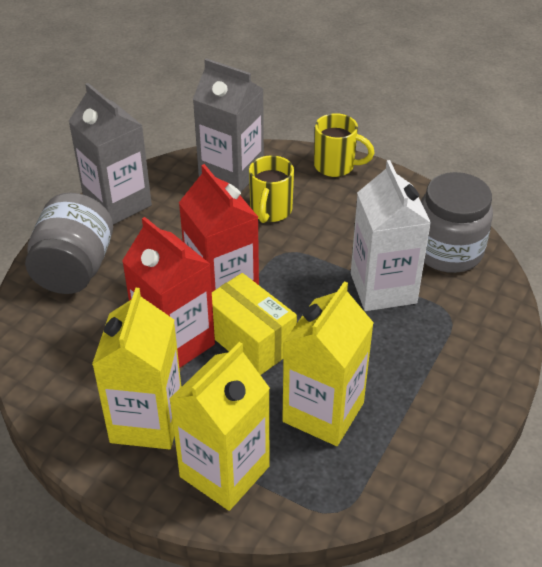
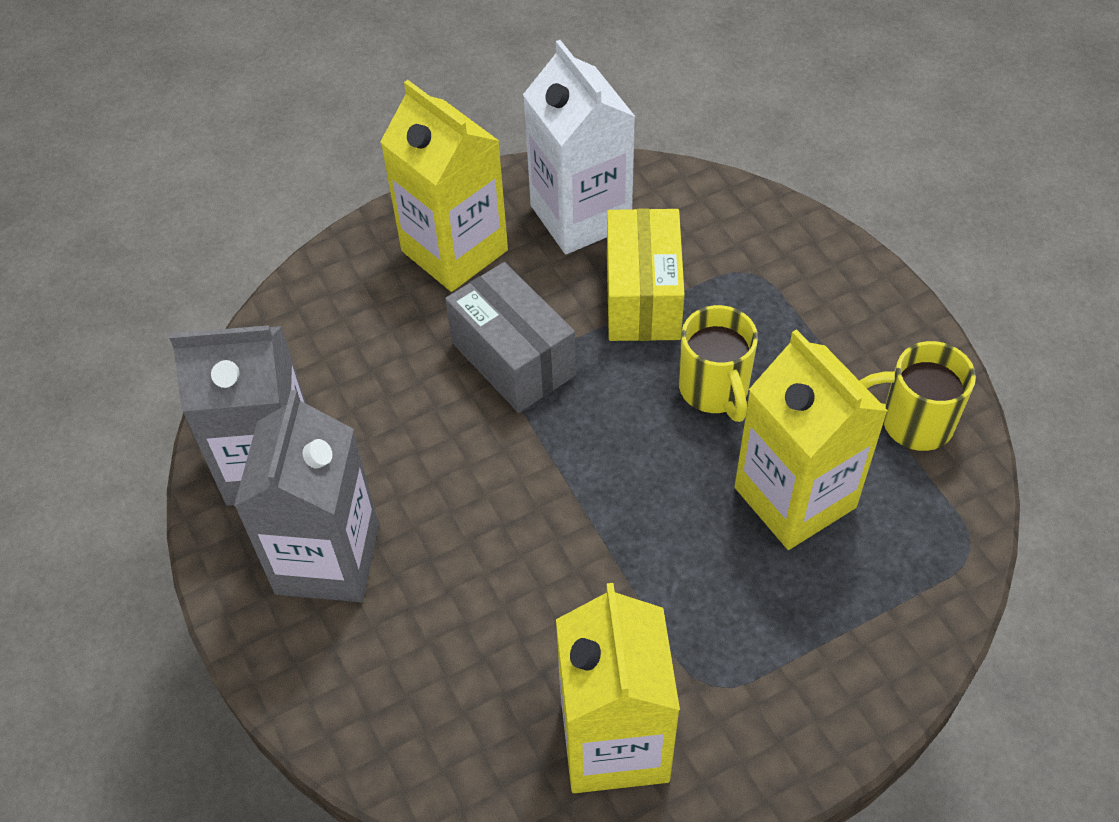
grey box: 0 -> 1
grey jar: 2 -> 0
red carton: 2 -> 0

